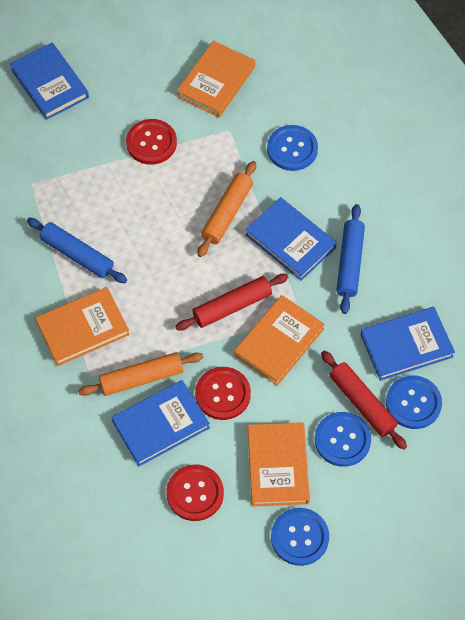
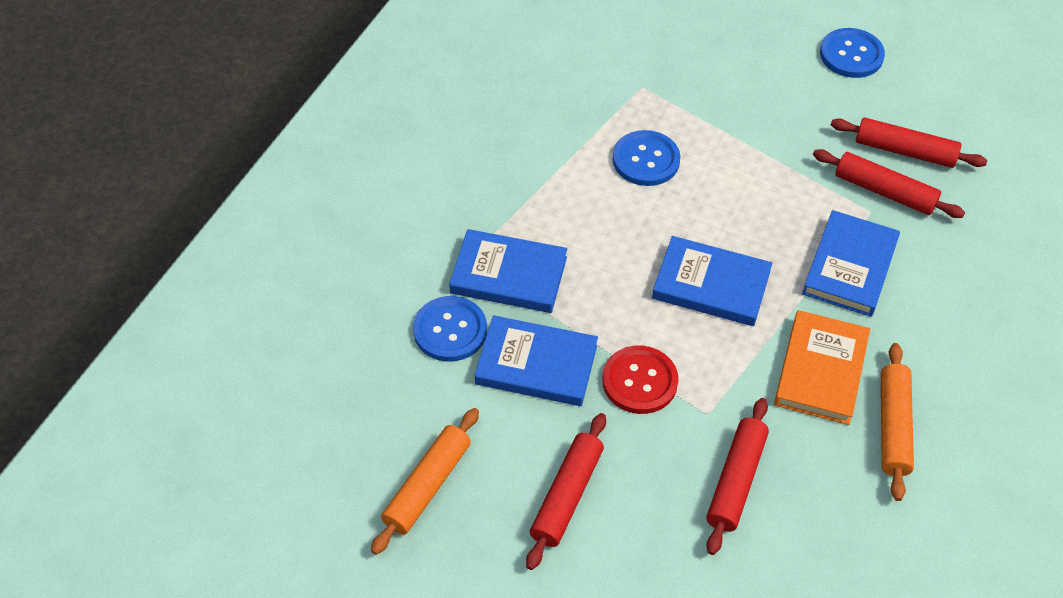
blue button: 4 -> 3
blue rolling pin: 2 -> 0
orange book: 4 -> 1
red button: 3 -> 1
red rolling pin: 2 -> 4

